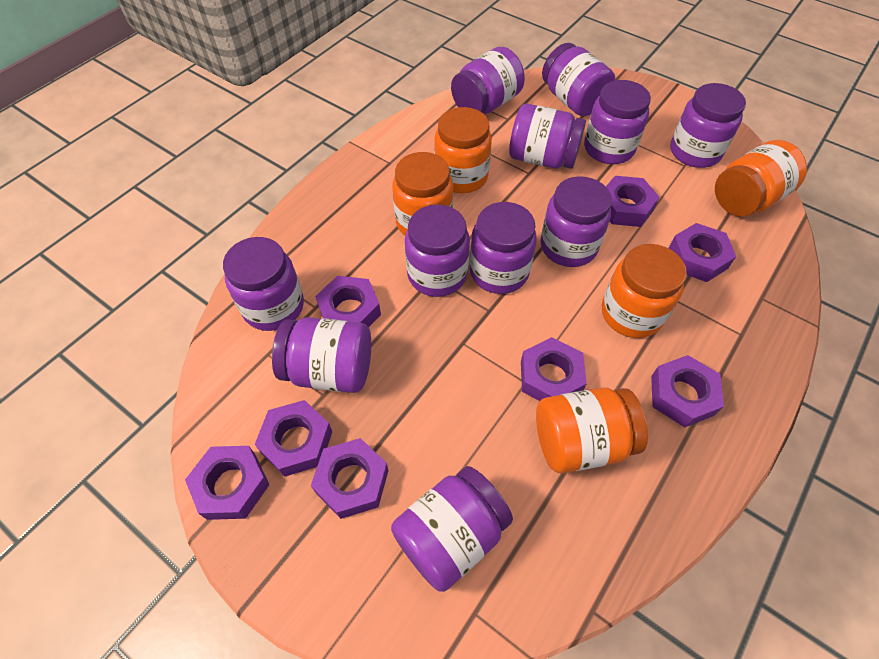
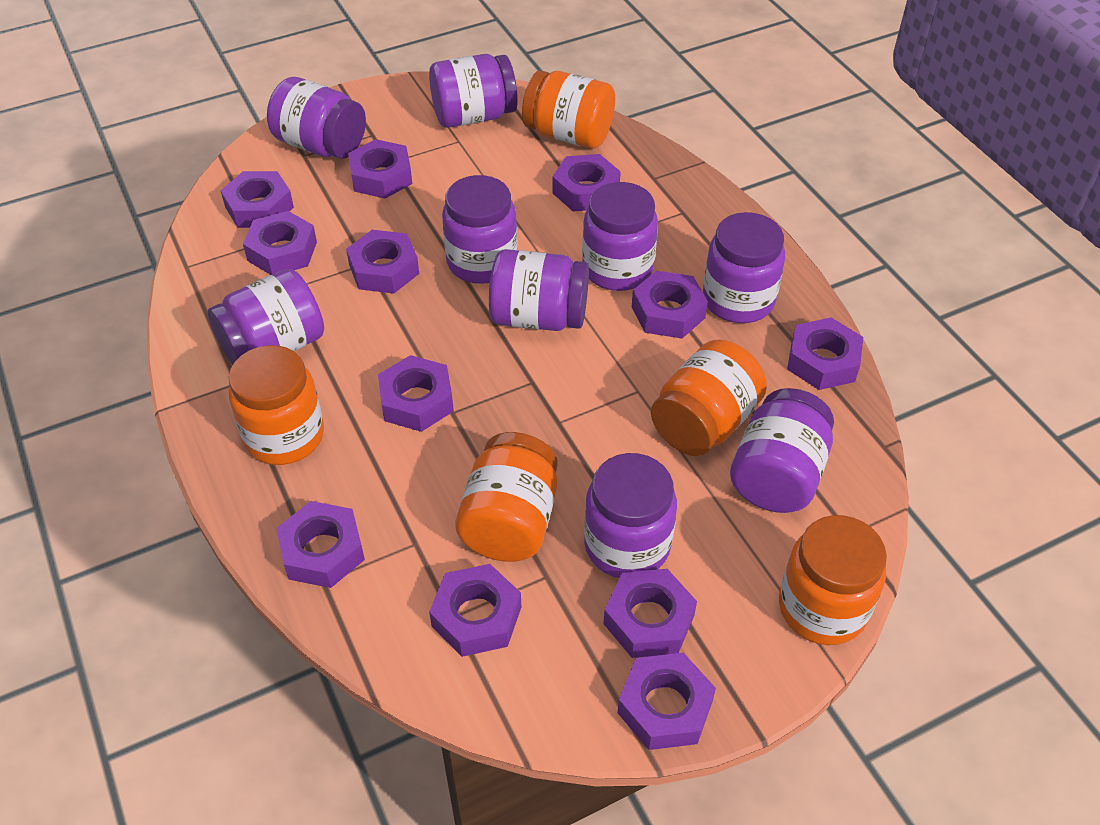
purple jar: 11 -> 9
purple nut: 8 -> 12

